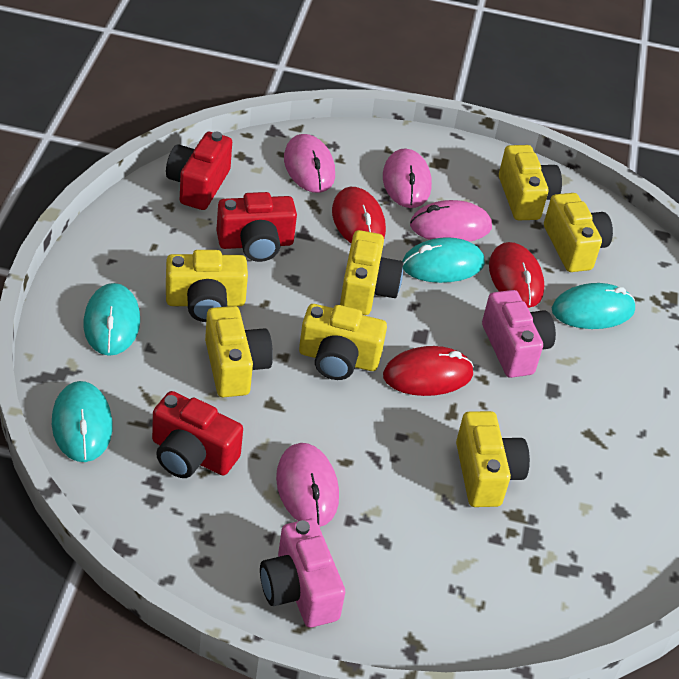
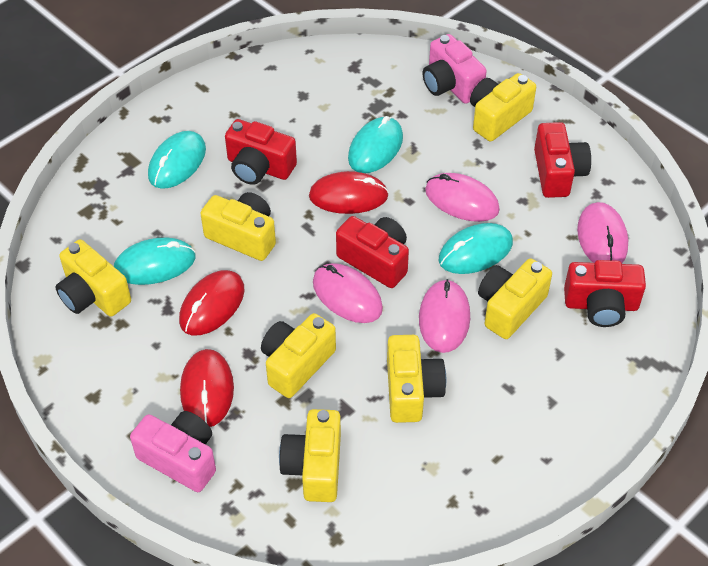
red camera: 3 -> 4

